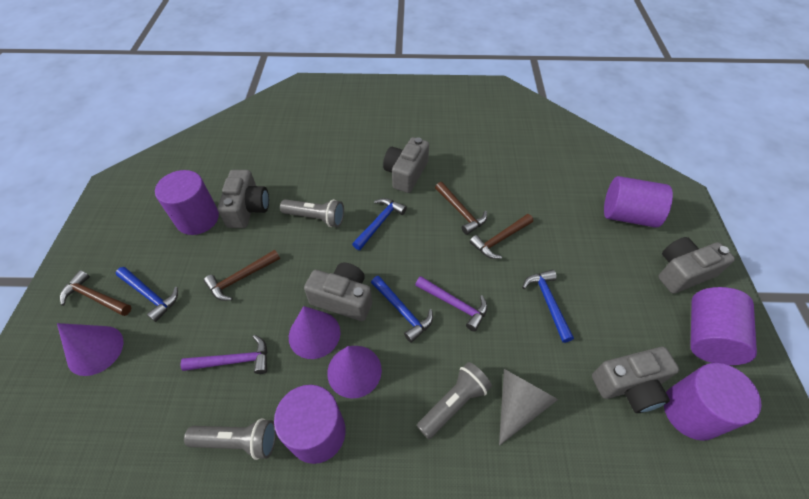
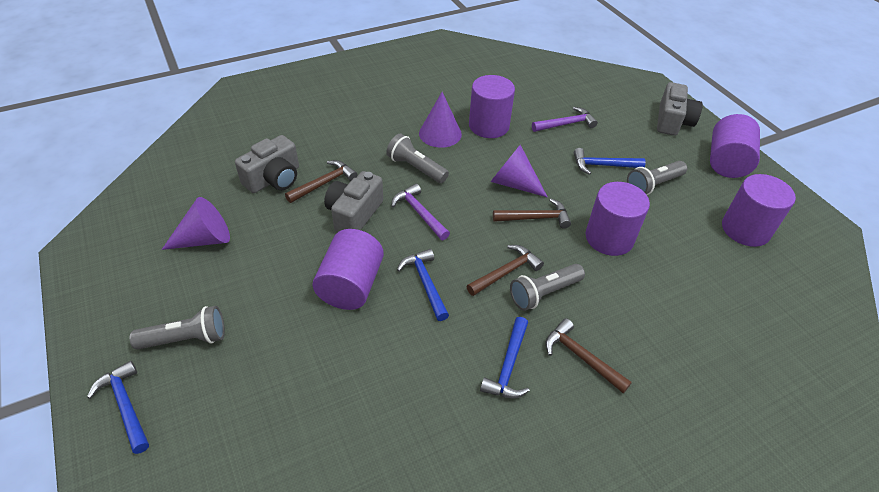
grey camera: 5 -> 3
grey cone: 1 -> 0
grey flashlight: 3 -> 4

